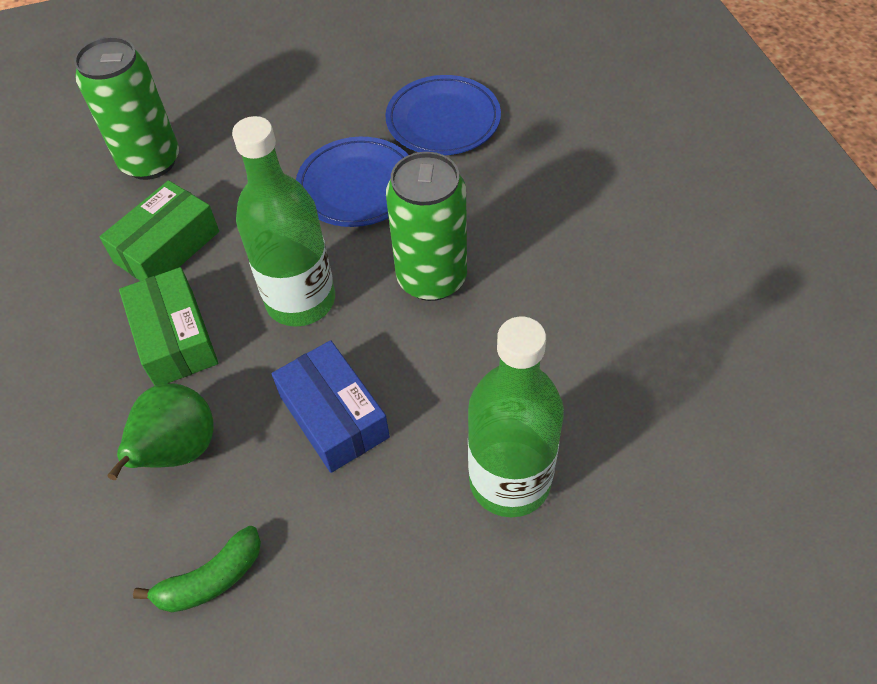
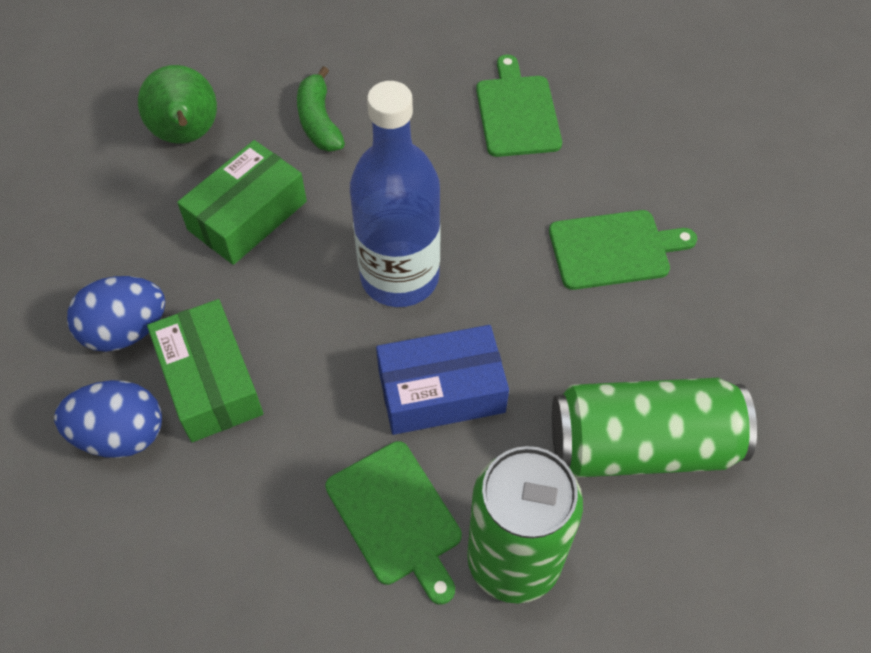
blue bottle: 0 -> 1
blue egg: 0 -> 2
blue plate: 2 -> 0
green bottle: 2 -> 0
green cutting board: 0 -> 3

